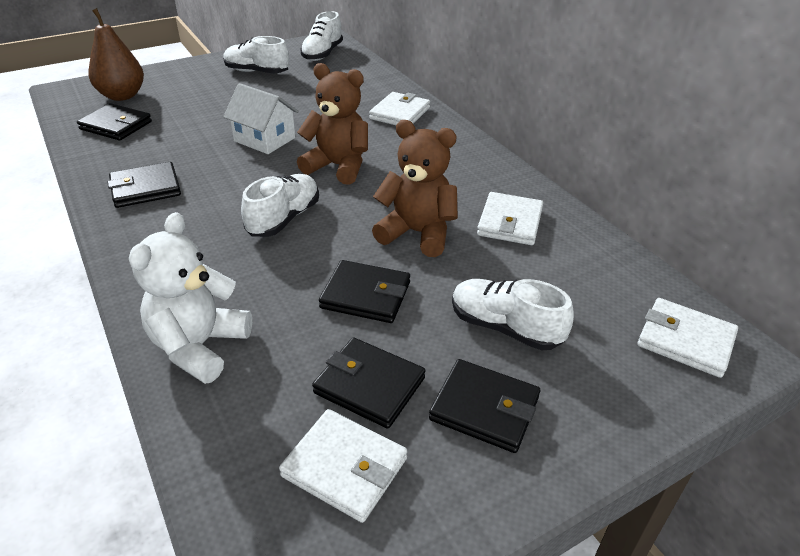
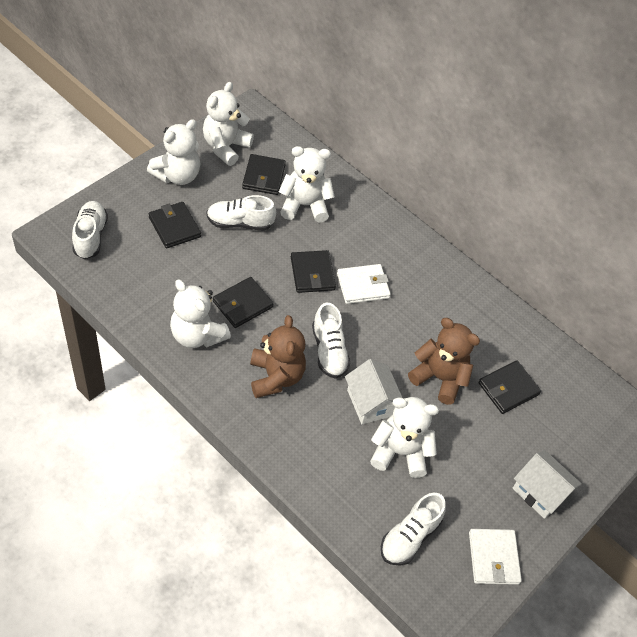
brown pear: 1 -> 0
white house: 1 -> 2
white teddy bear: 1 -> 5
white wallet: 4 -> 2

